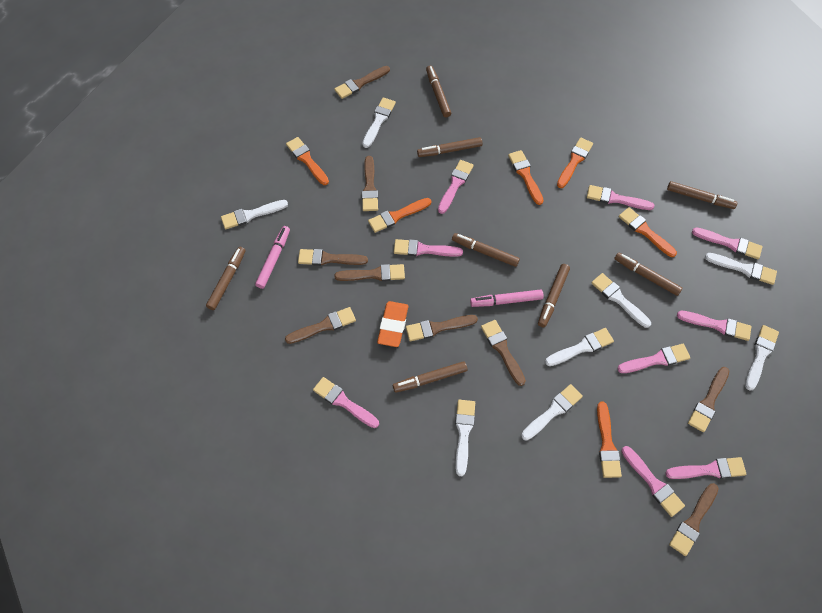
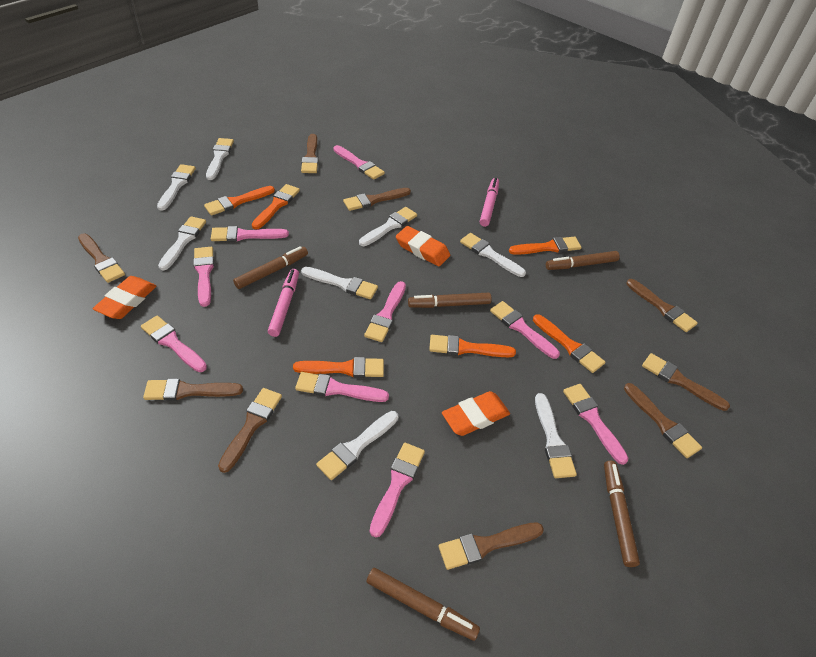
brown marker: 8 -> 5
orange eraser: 1 -> 3

